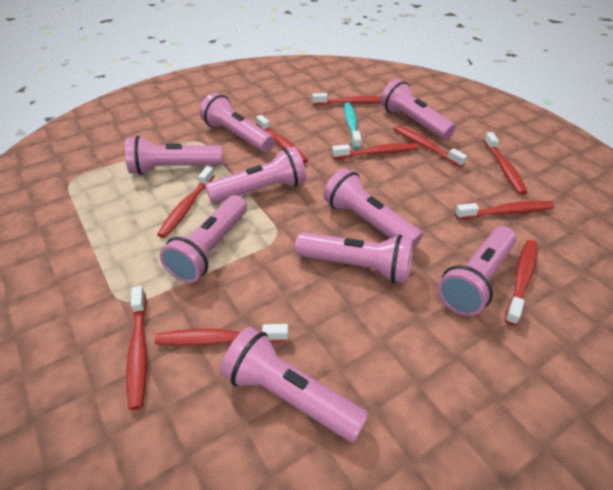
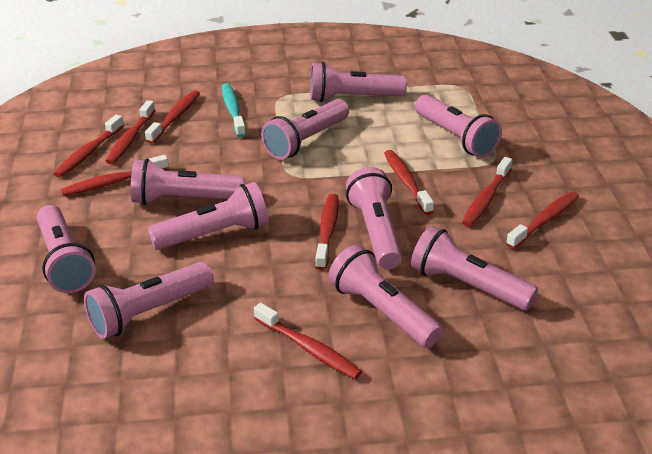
pink flashlight: 9 -> 10
red toothbrush: 10 -> 9

